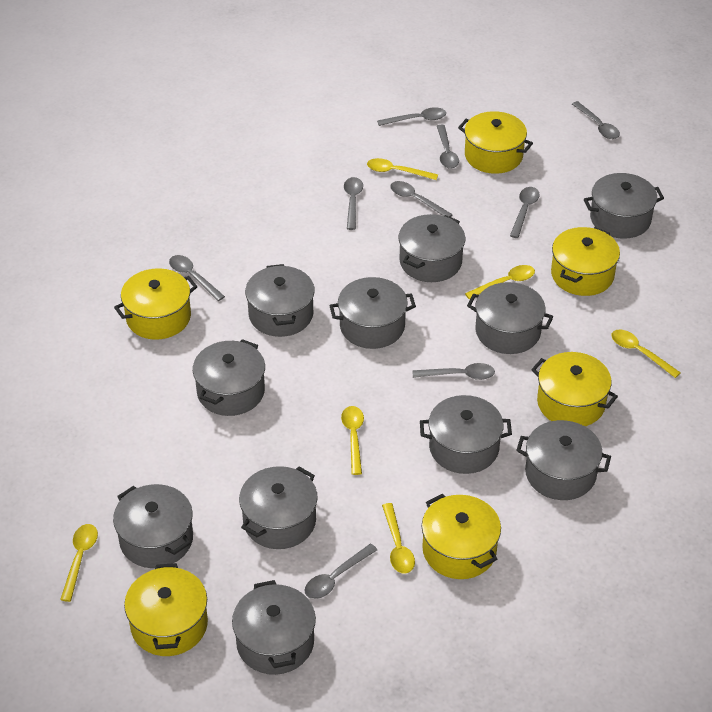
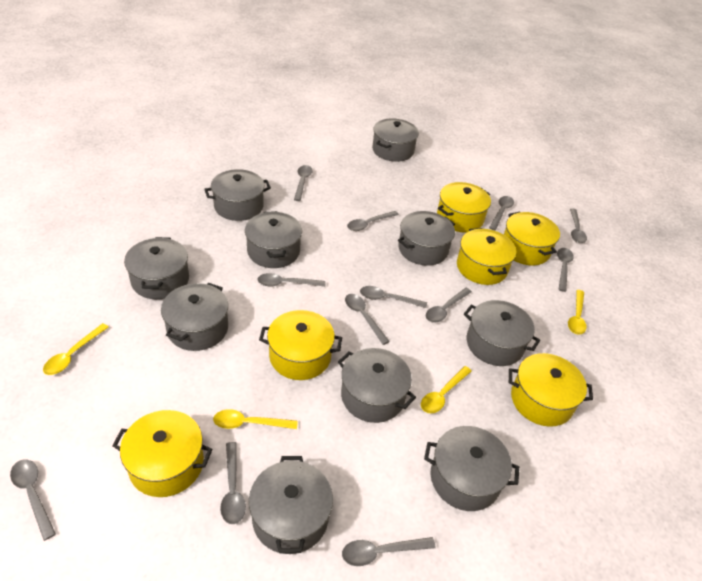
grey pot: 11 -> 10
grey spoon: 9 -> 12
yellow spoon: 6 -> 4

